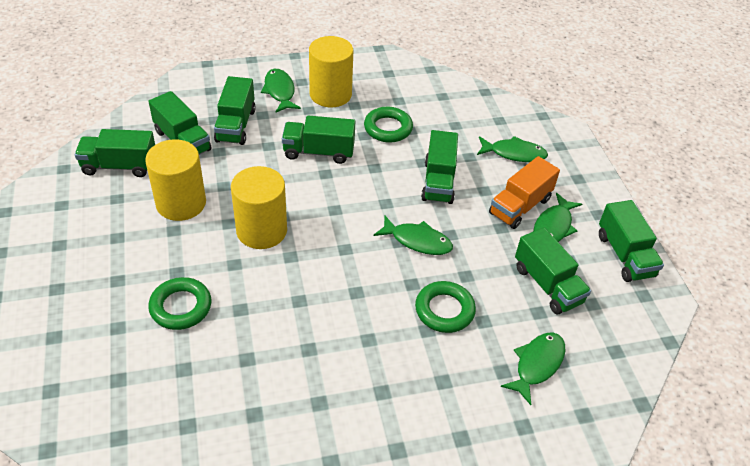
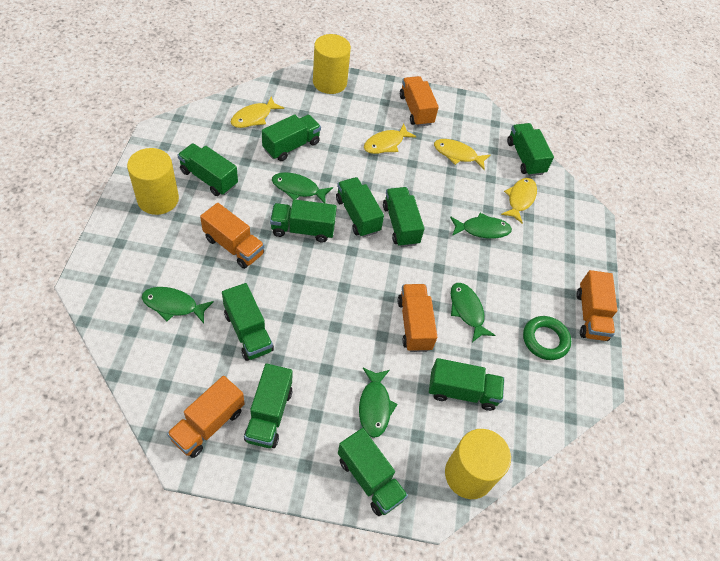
green ring: 3 -> 1
green truck: 7 -> 10
orange truck: 1 -> 5
yellow fish: 0 -> 4

